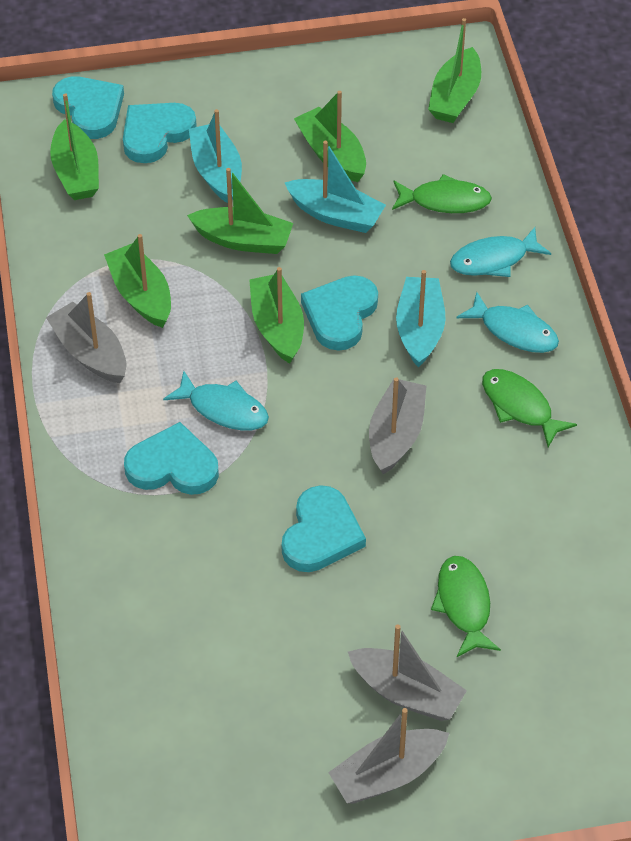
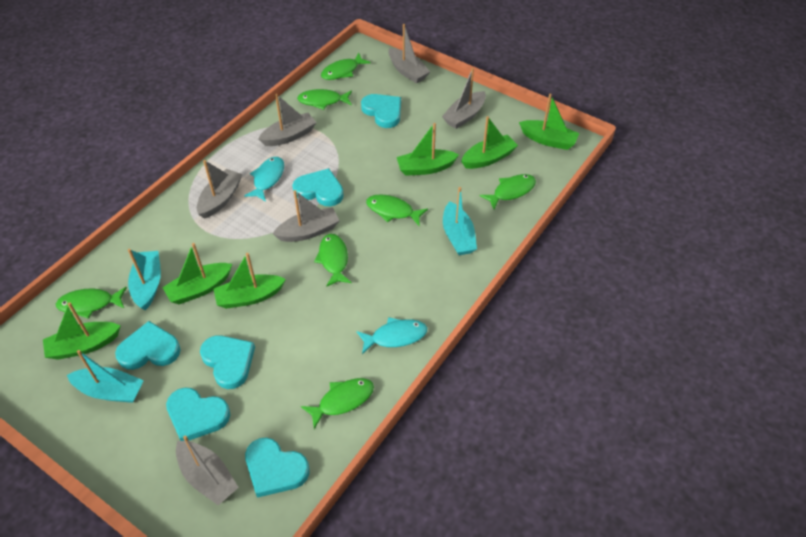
green fish: 3 -> 7
grey boat: 4 -> 6
turquoise fish: 3 -> 2
turquoise heart: 5 -> 6

